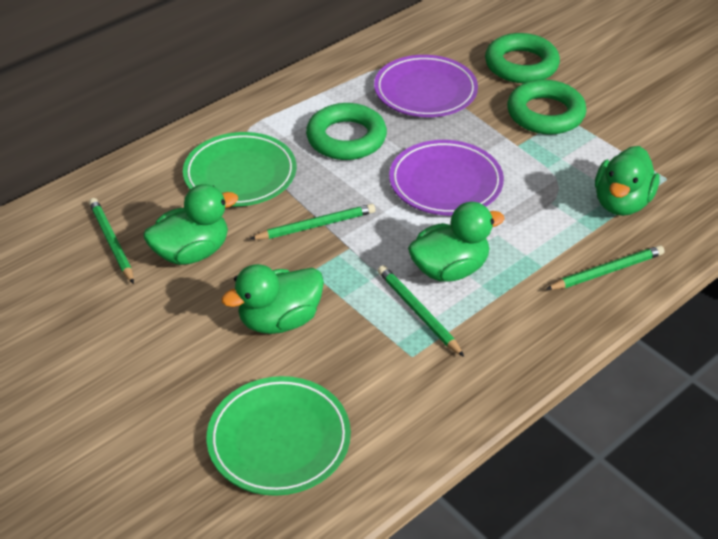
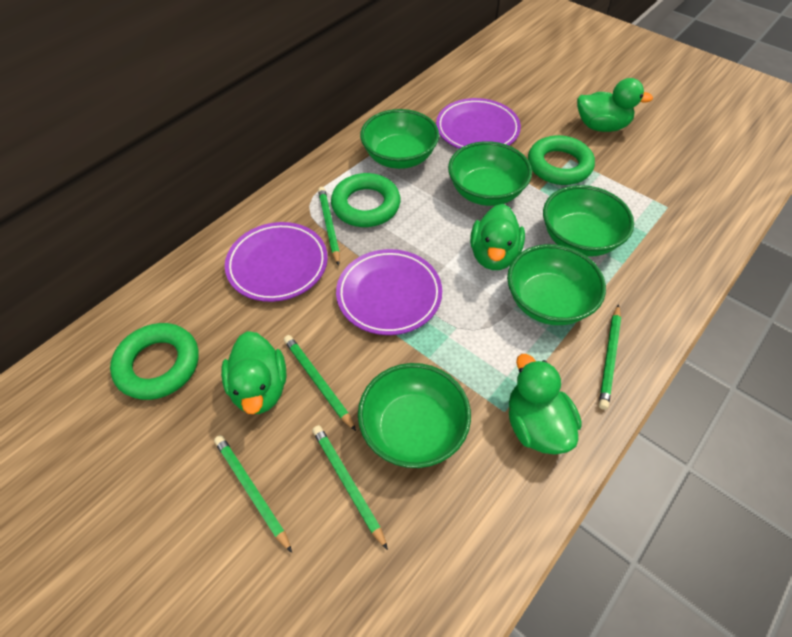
green bowl: 0 -> 5
green pencil: 4 -> 5
green plate: 2 -> 0
purple plate: 2 -> 3

